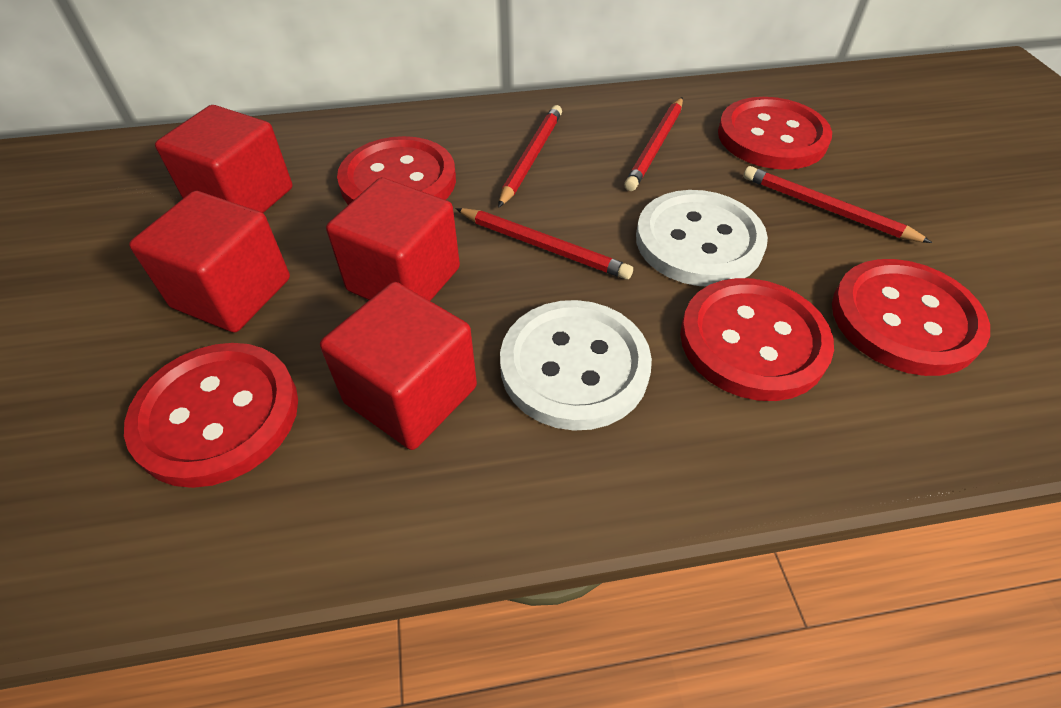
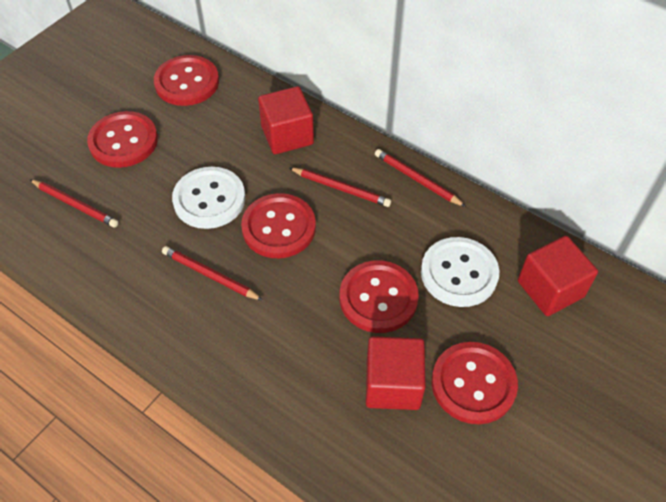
red cube: 4 -> 3

